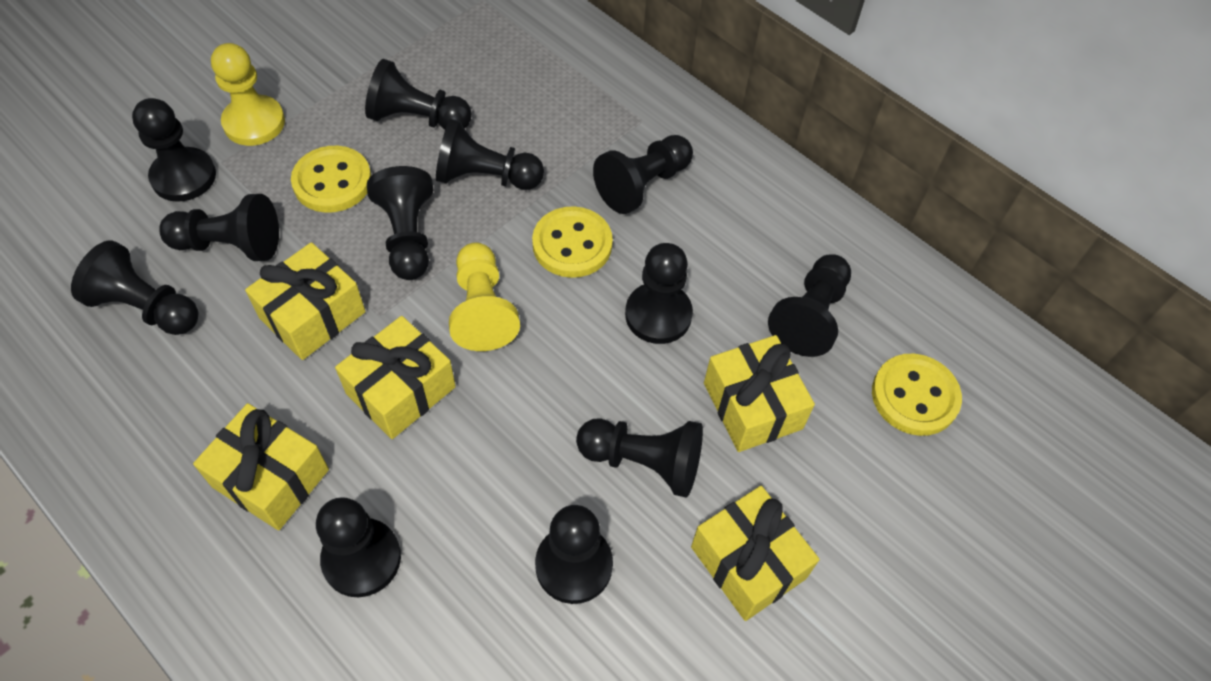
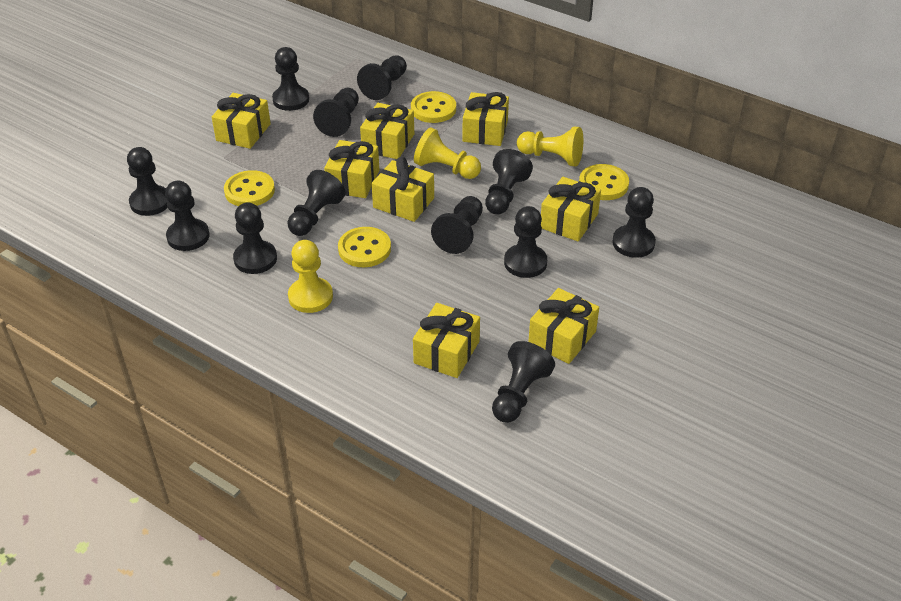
yellow button: 3 -> 4
yellow gift: 5 -> 8
yellow pawn: 2 -> 3

